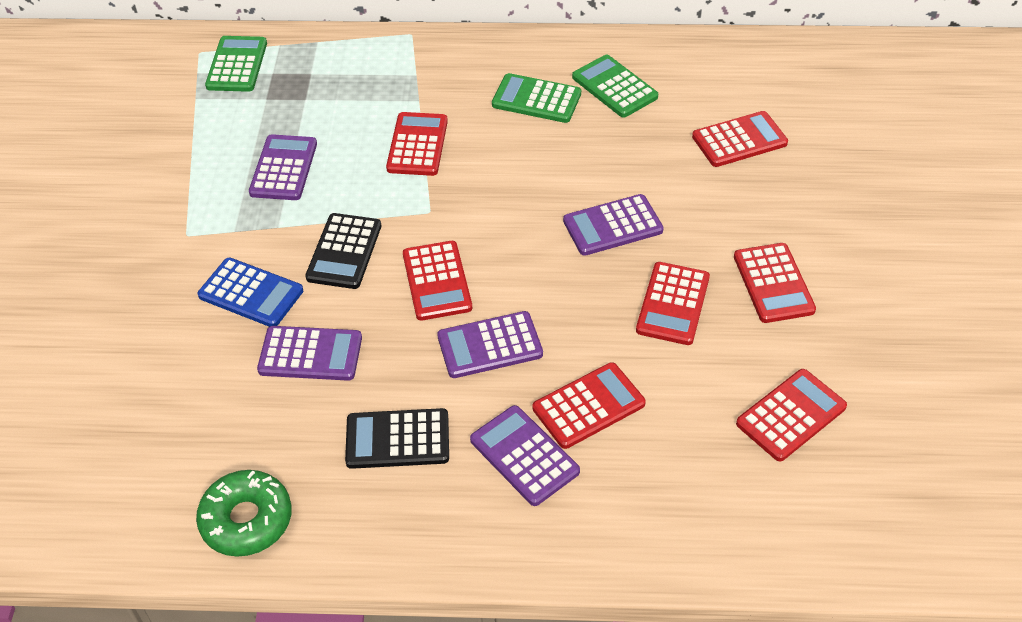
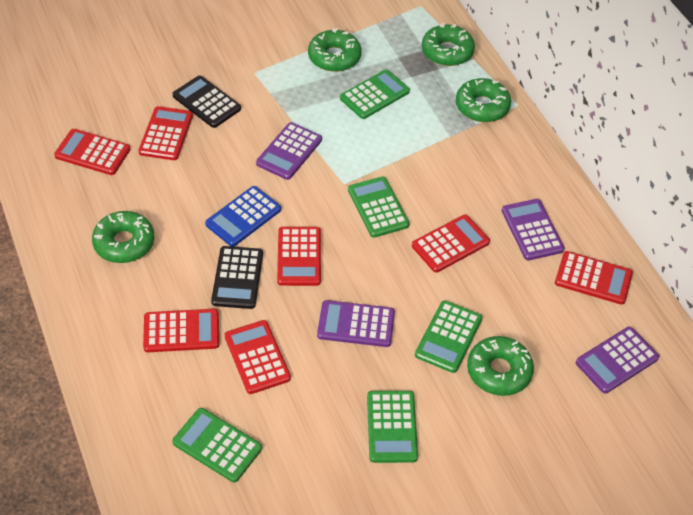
green calculator: 3 -> 5
green donut: 1 -> 5
purple calculator: 5 -> 4

